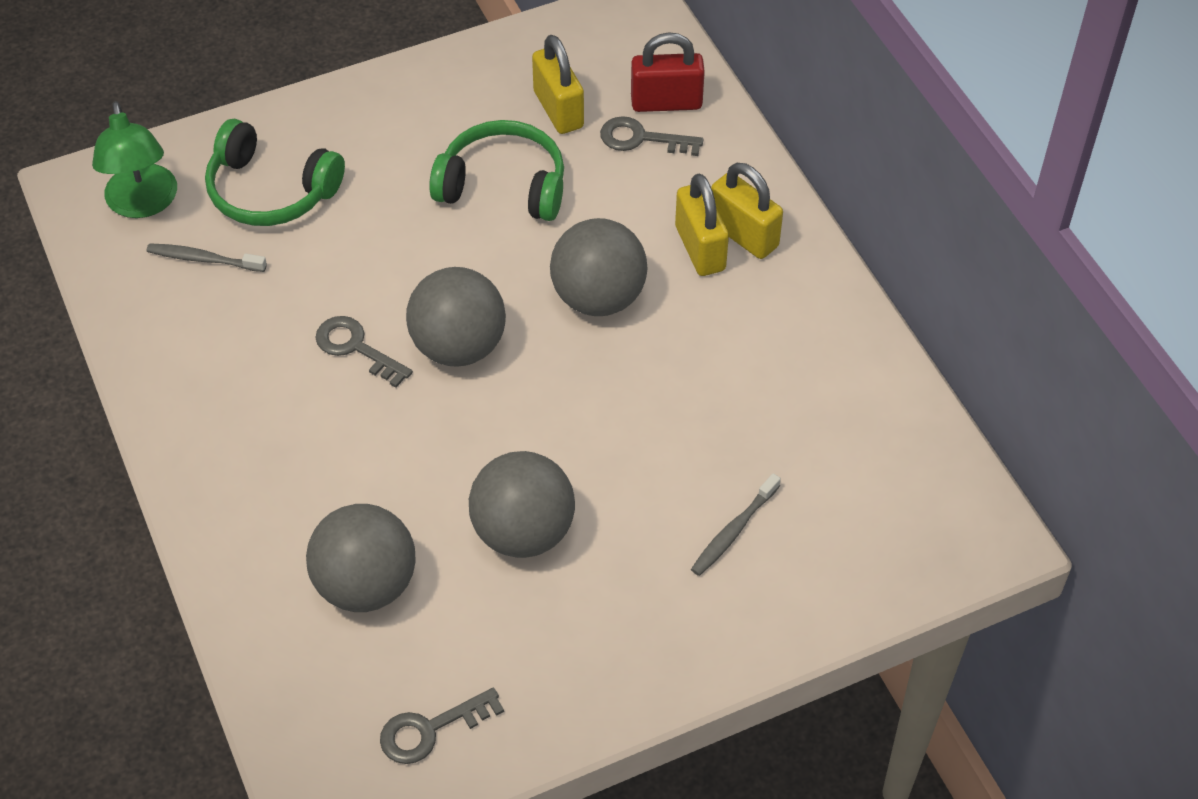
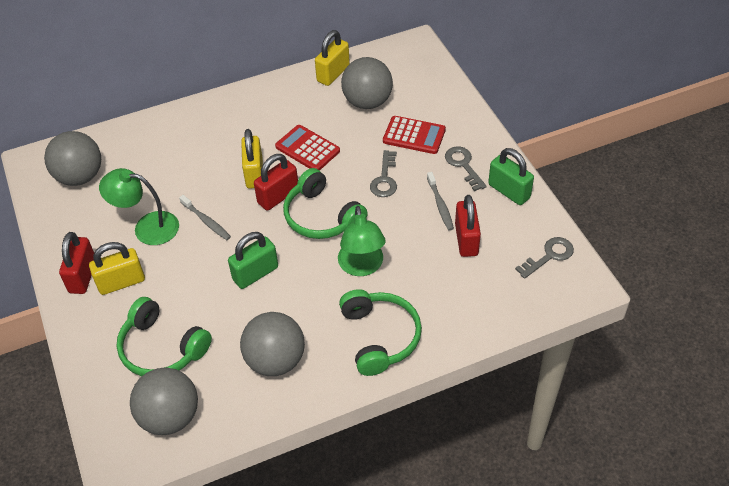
green headphones: 2 -> 3
green lamp: 1 -> 2
green padlock: 0 -> 2
red calculator: 0 -> 2
red padlock: 1 -> 3

